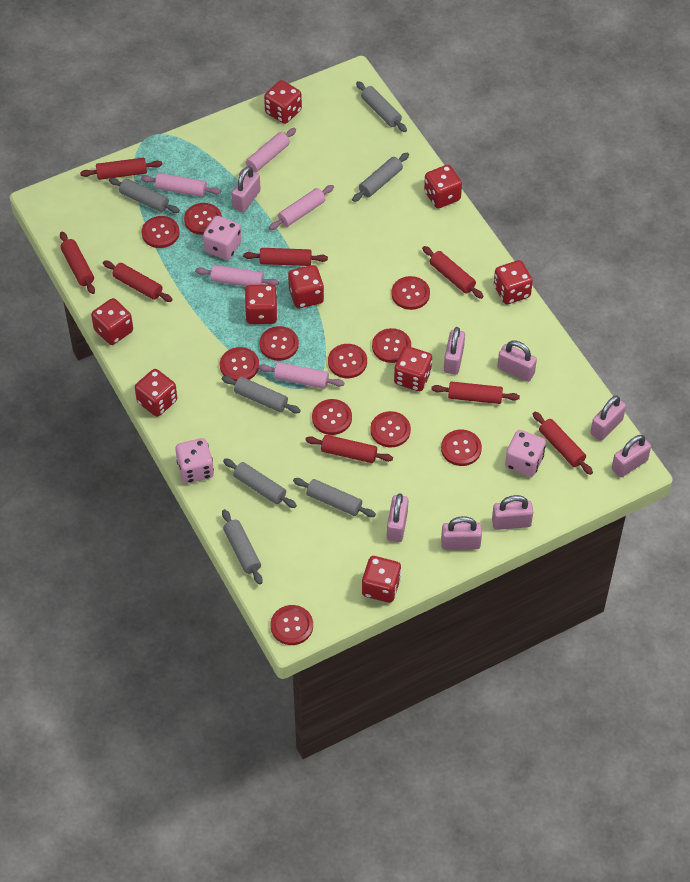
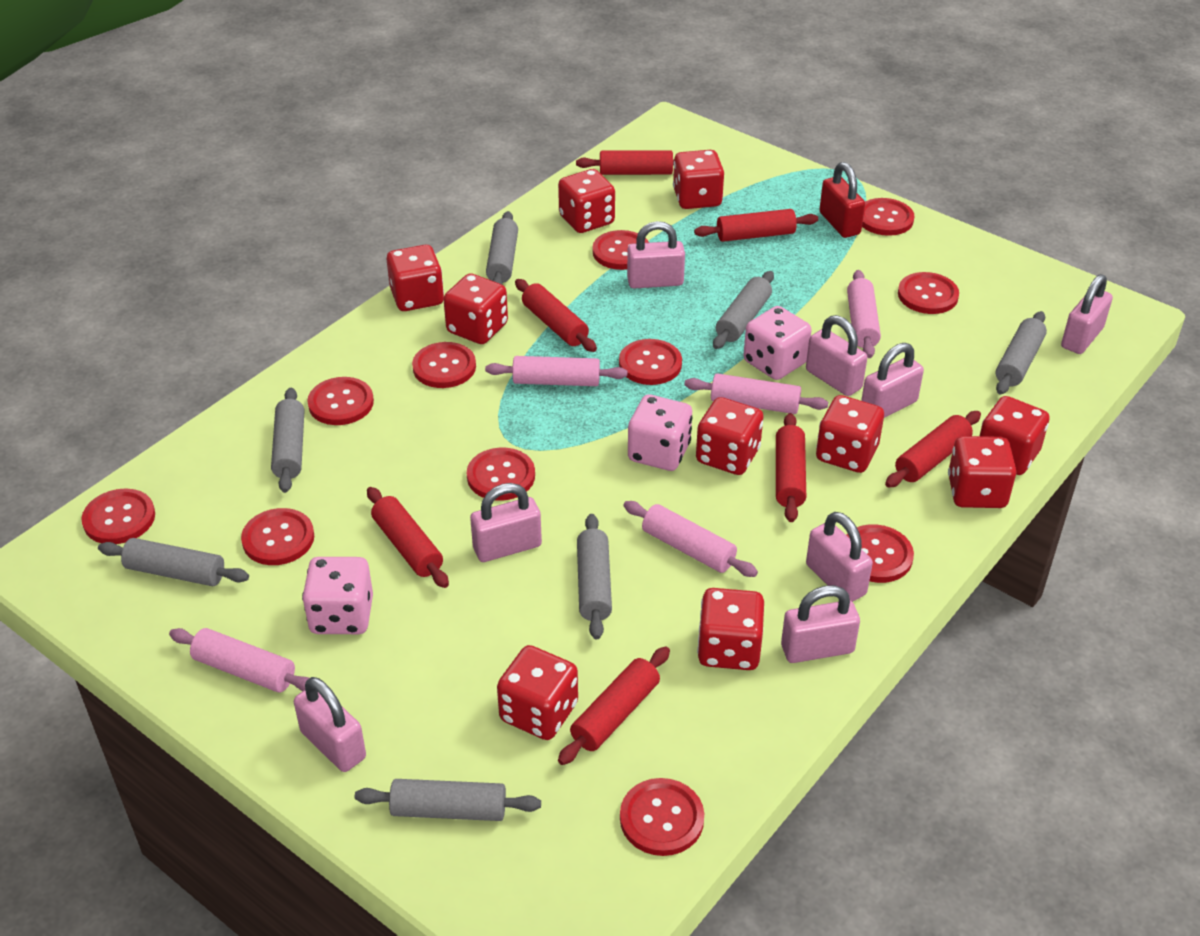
red dice: 9 -> 10
red padlock: 0 -> 1
red rolling pin: 8 -> 7

